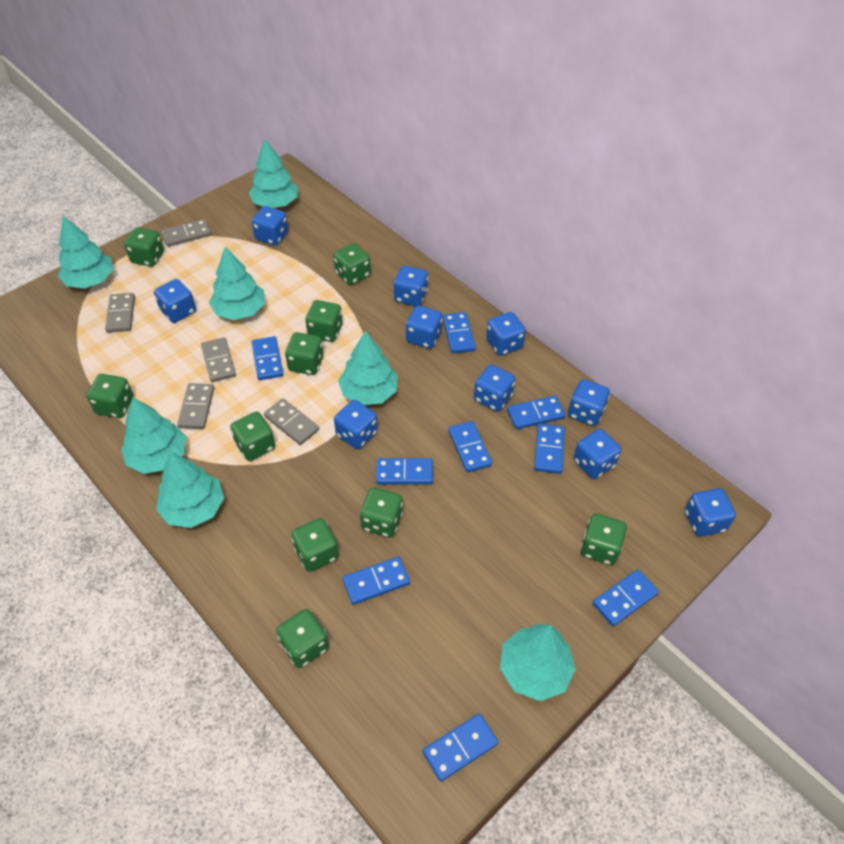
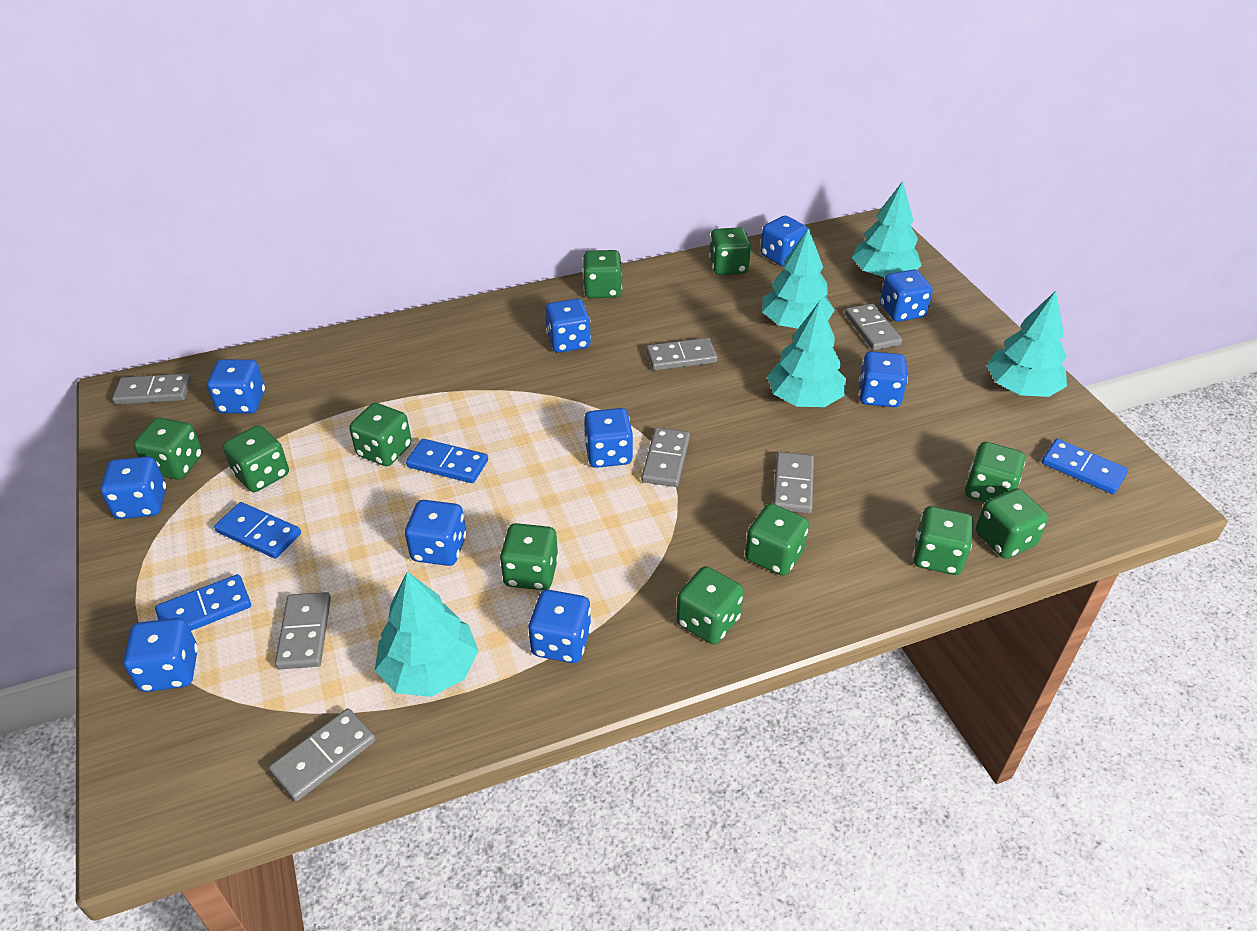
blue domino: 9 -> 4
green dice: 10 -> 11
grey domino: 5 -> 7
turquoise tree: 7 -> 5

